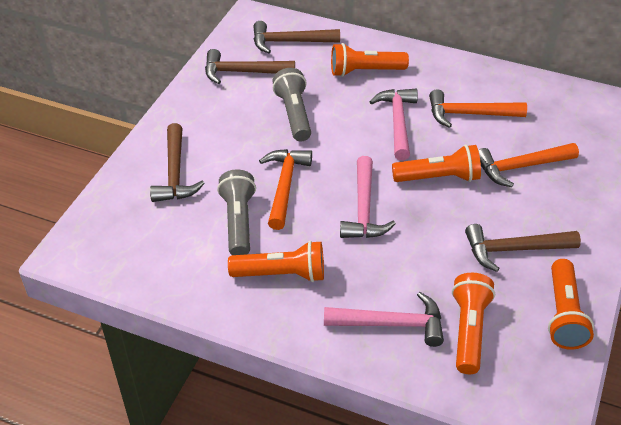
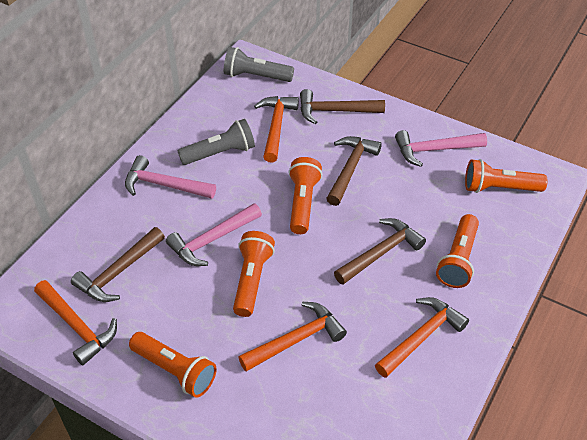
orange hammer: 3 -> 4

